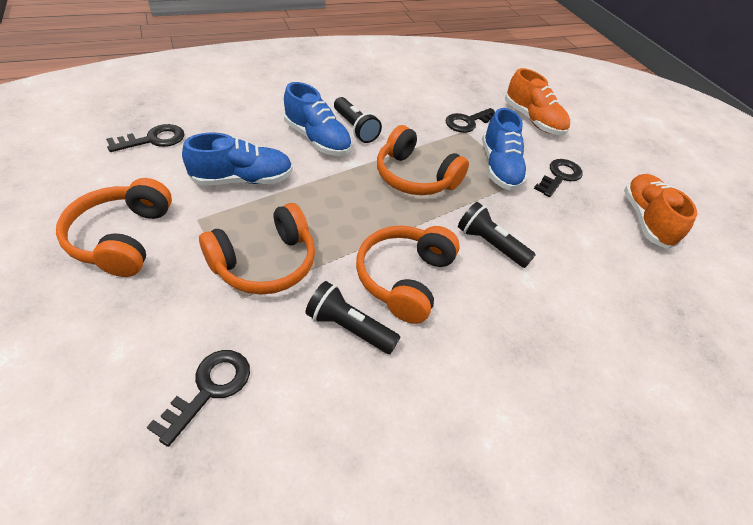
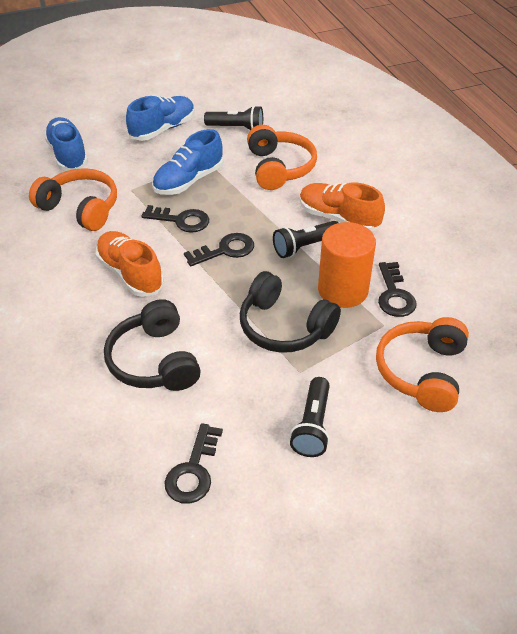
black headphones: 0 -> 2
orange cylinder: 0 -> 1
orange headphones: 4 -> 3

